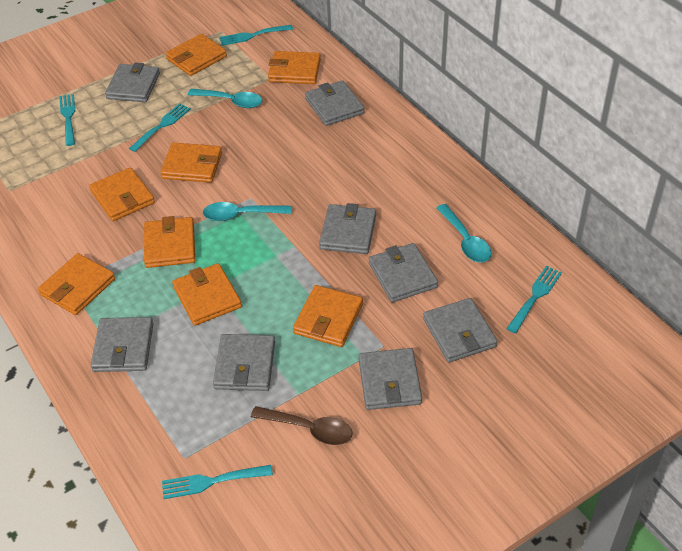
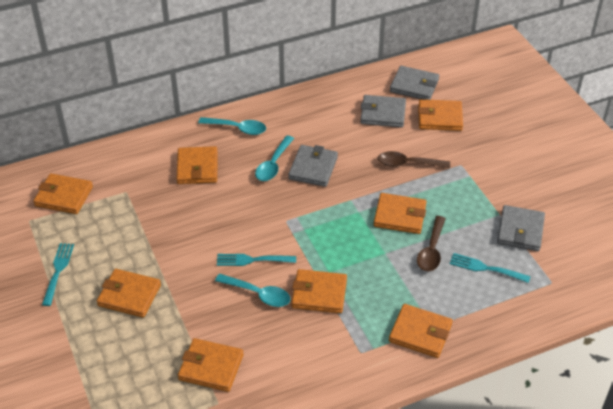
brown spoon: 1 -> 2
grey wallet: 8 -> 4
turquoise fork: 5 -> 3

